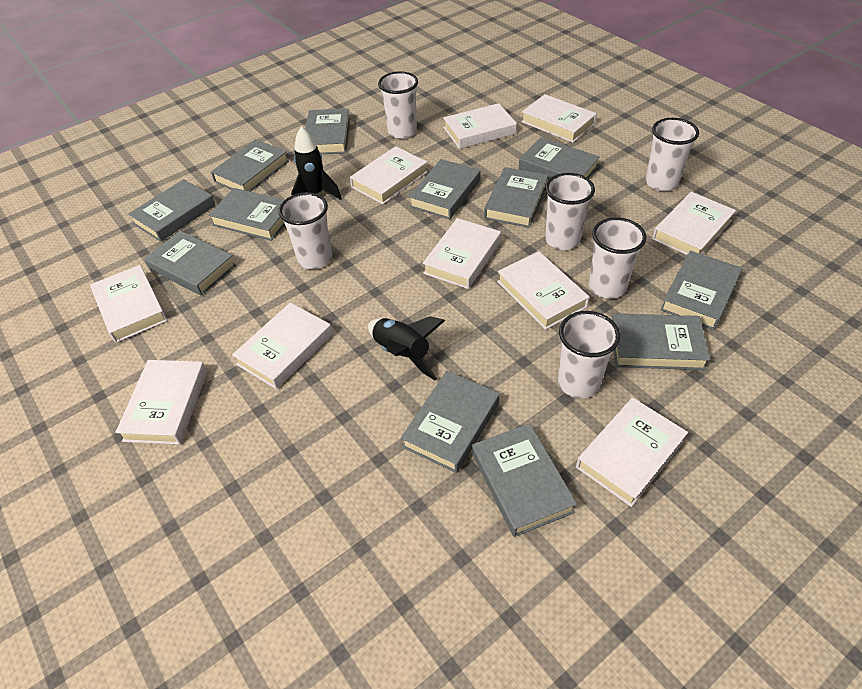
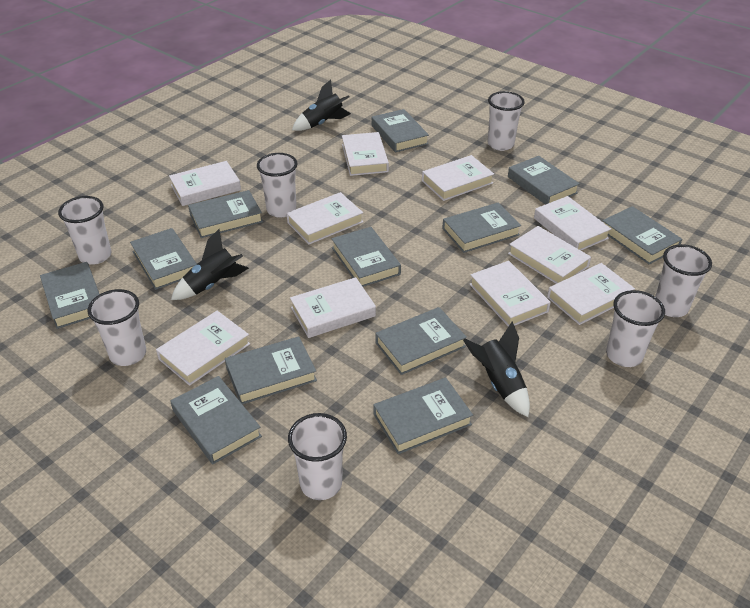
black rocket: 2 -> 3
white cup: 6 -> 7

